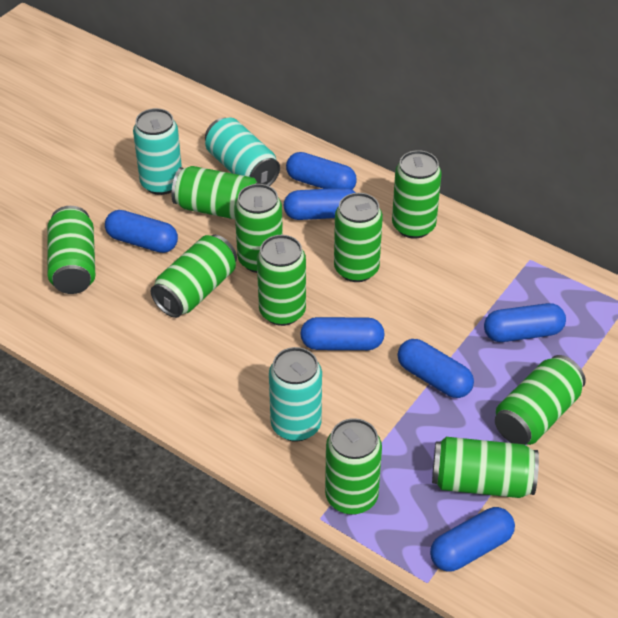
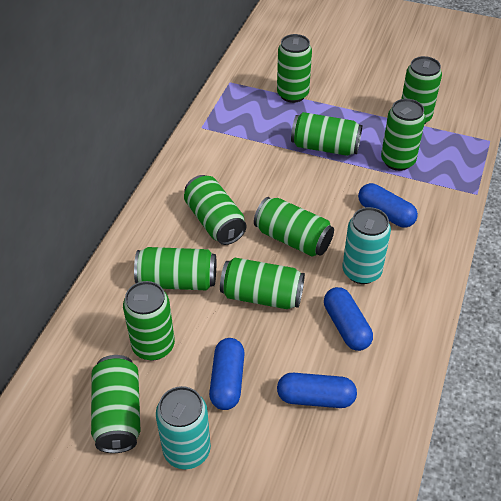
blue capsule: 7 -> 4
turquoise can: 3 -> 2

